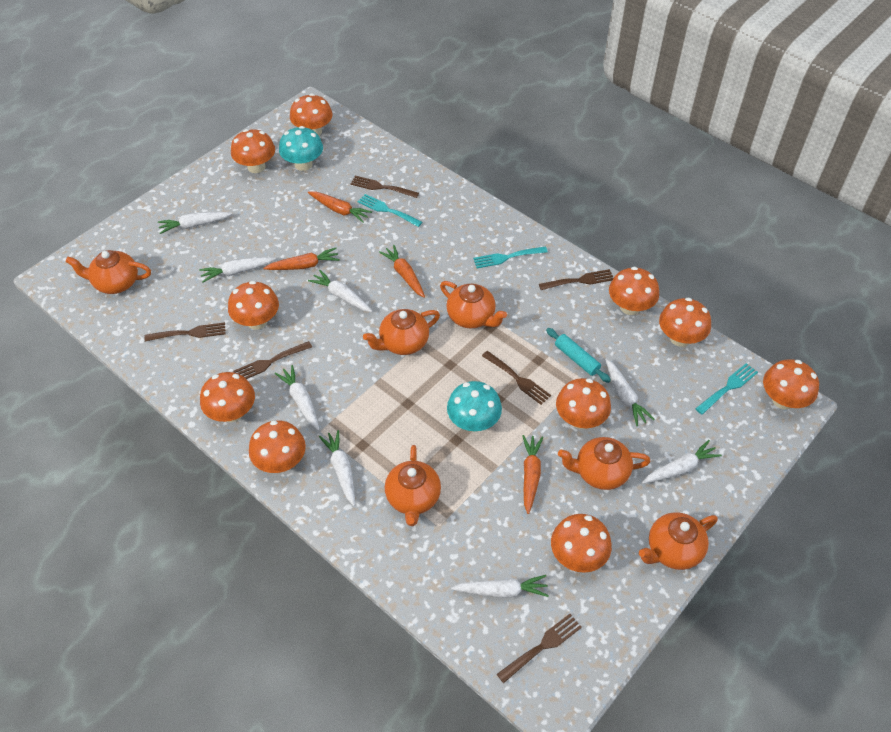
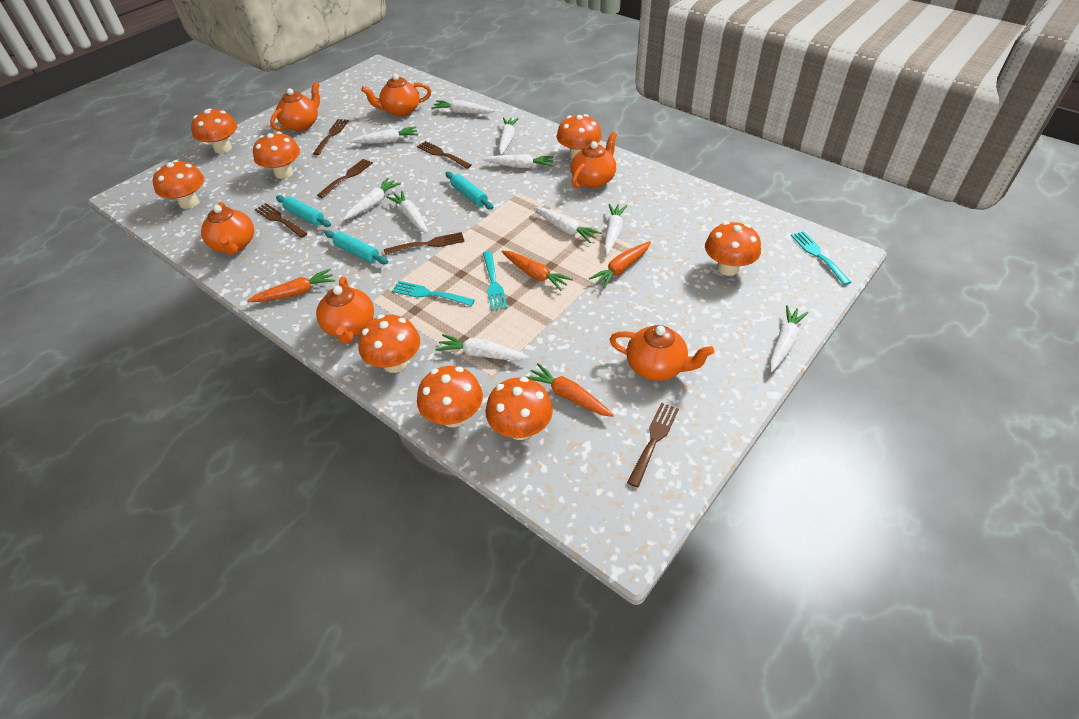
orange mushroom: 10 -> 8
turquoise mushroom: 2 -> 0
turquoise rolling pin: 1 -> 3
white carrot: 8 -> 10

